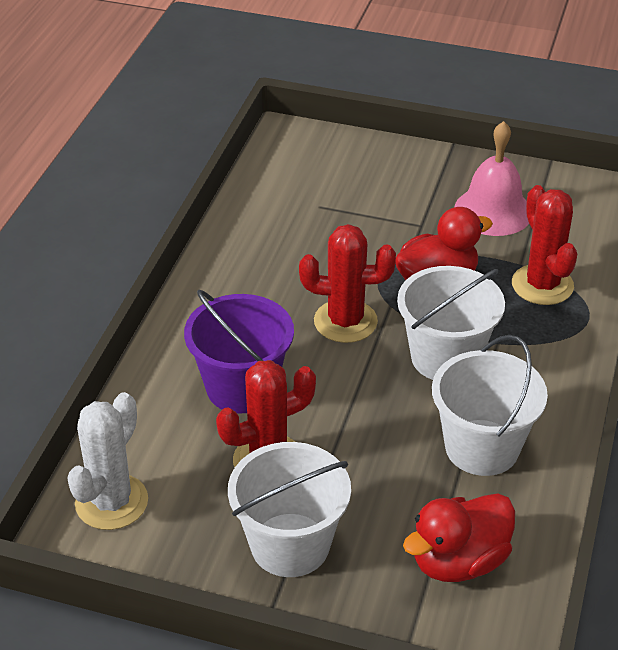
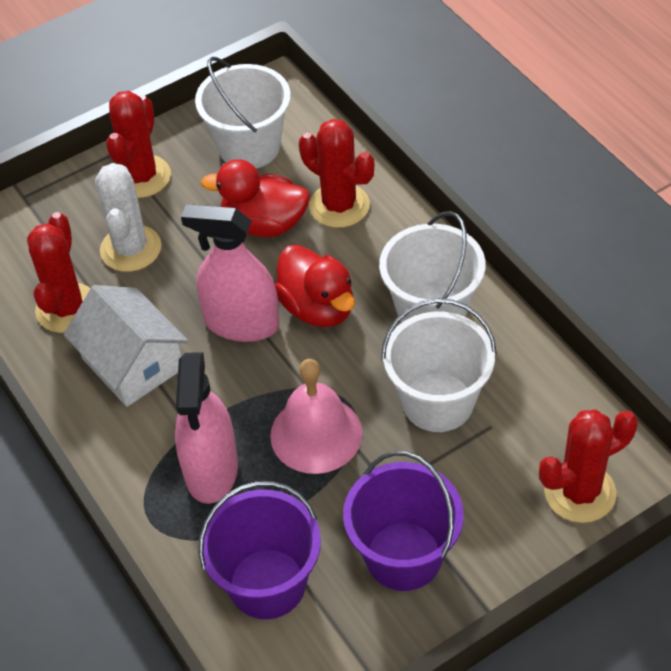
pink spray bottle: 0 -> 2
purple bucket: 1 -> 2
red cactus: 3 -> 4
white house: 0 -> 1

